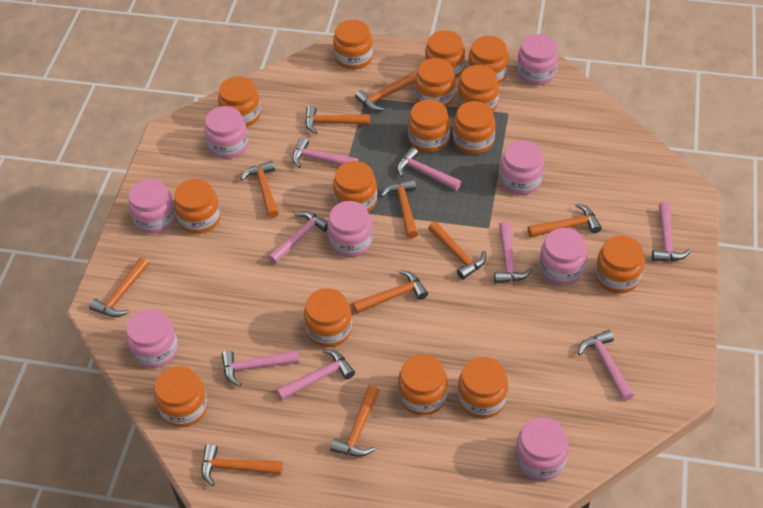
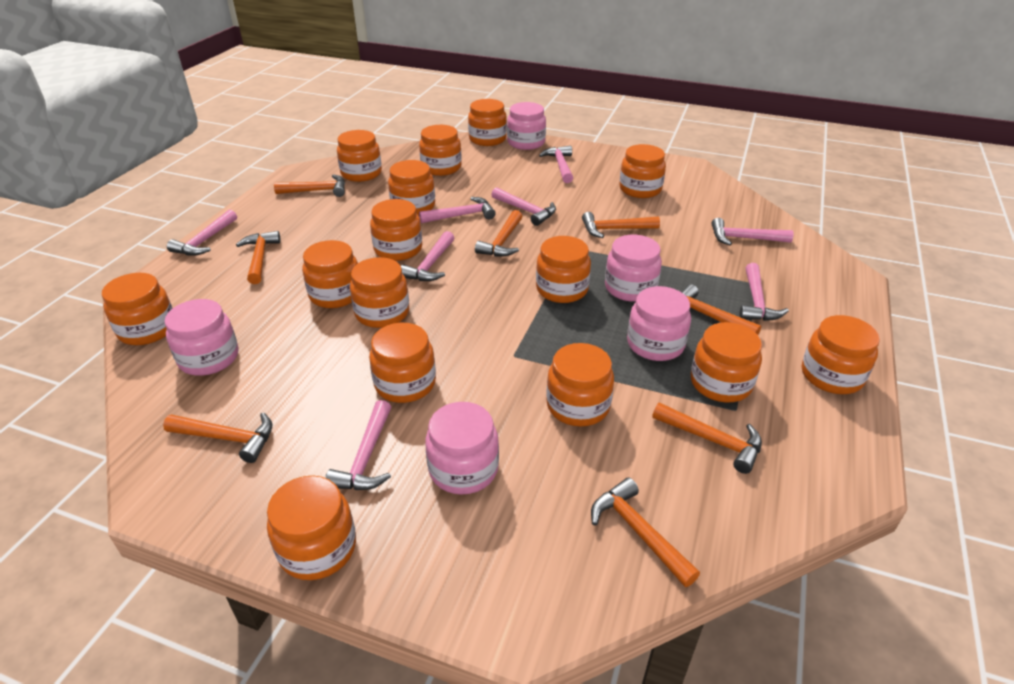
orange hammer: 10 -> 8
pink jar: 8 -> 5

